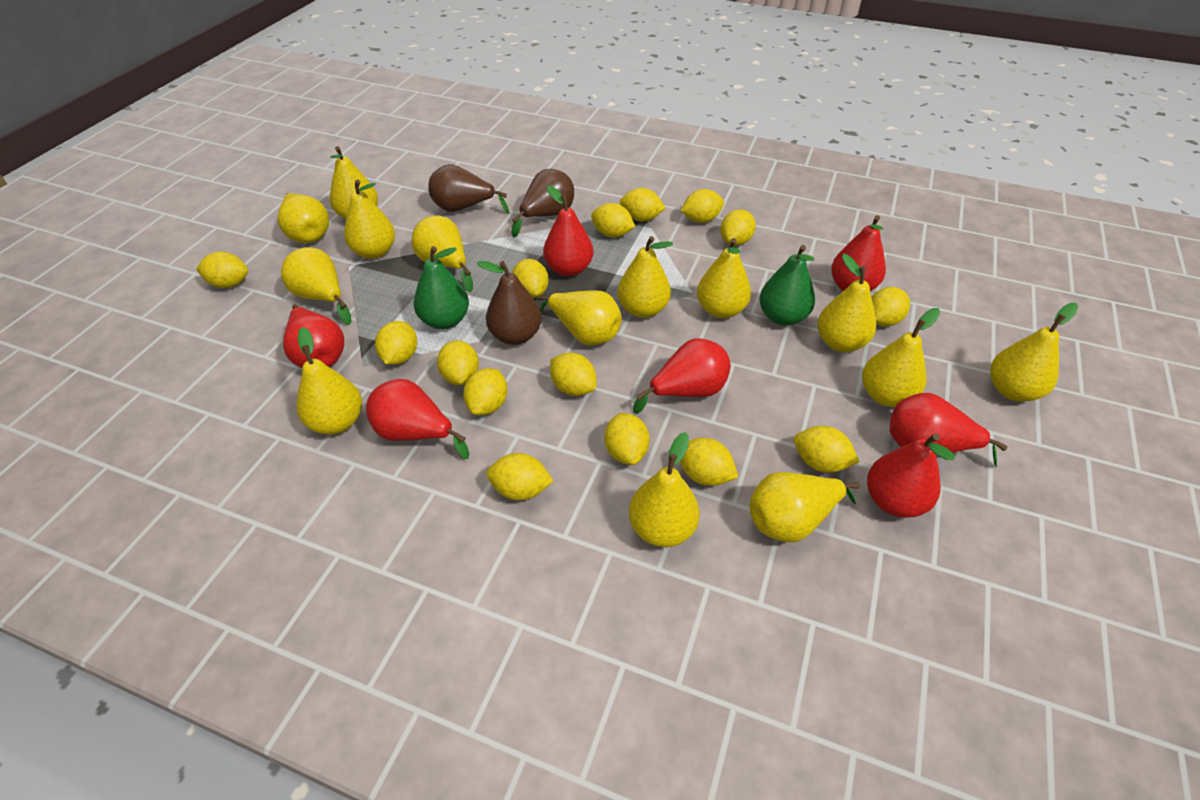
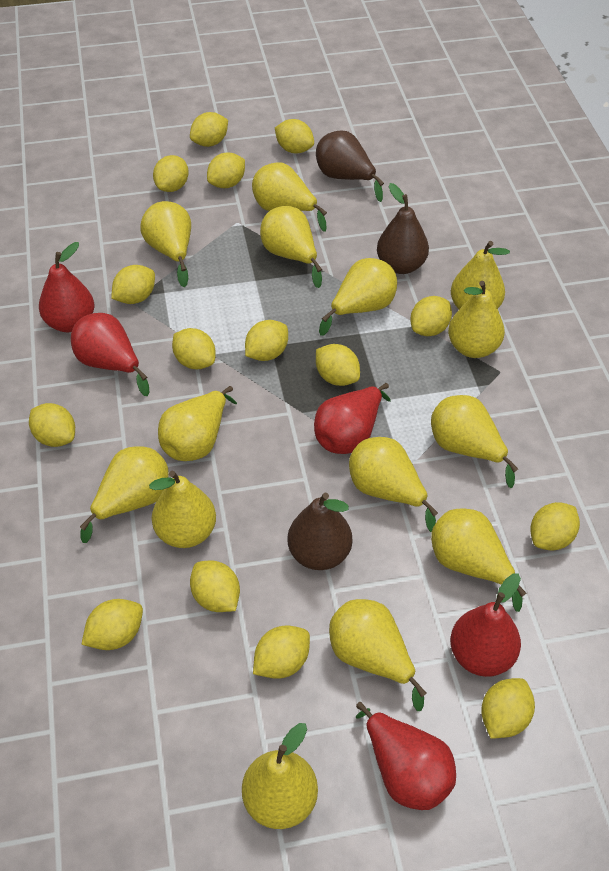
green pear: 2 -> 0
red pear: 7 -> 5

